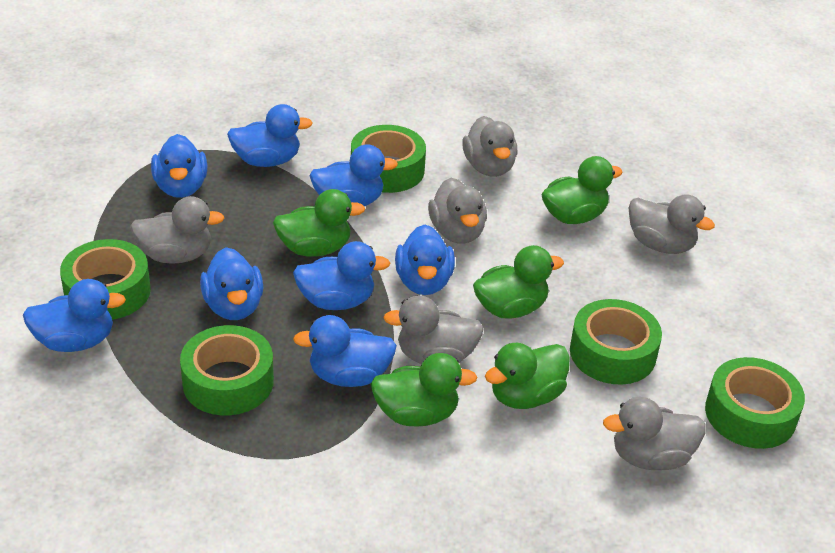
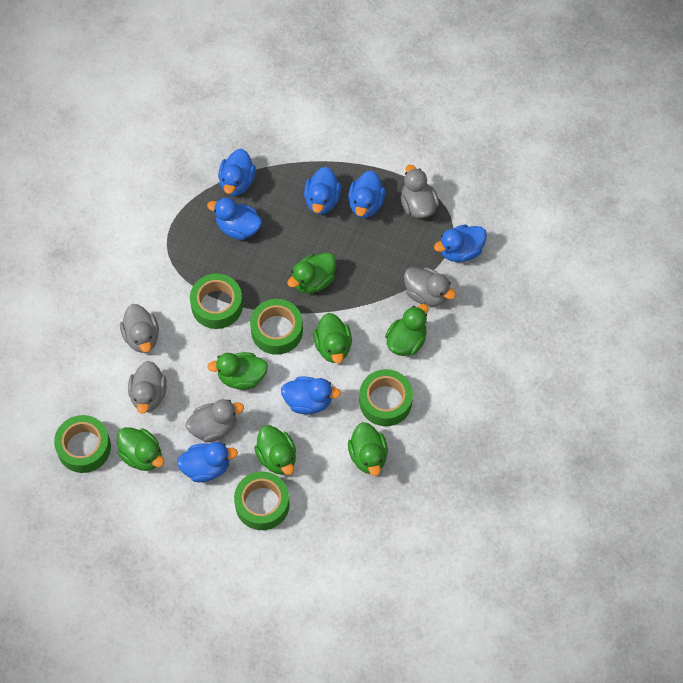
blue duck: 8 -> 7
green duck: 5 -> 7
grey duck: 6 -> 5

